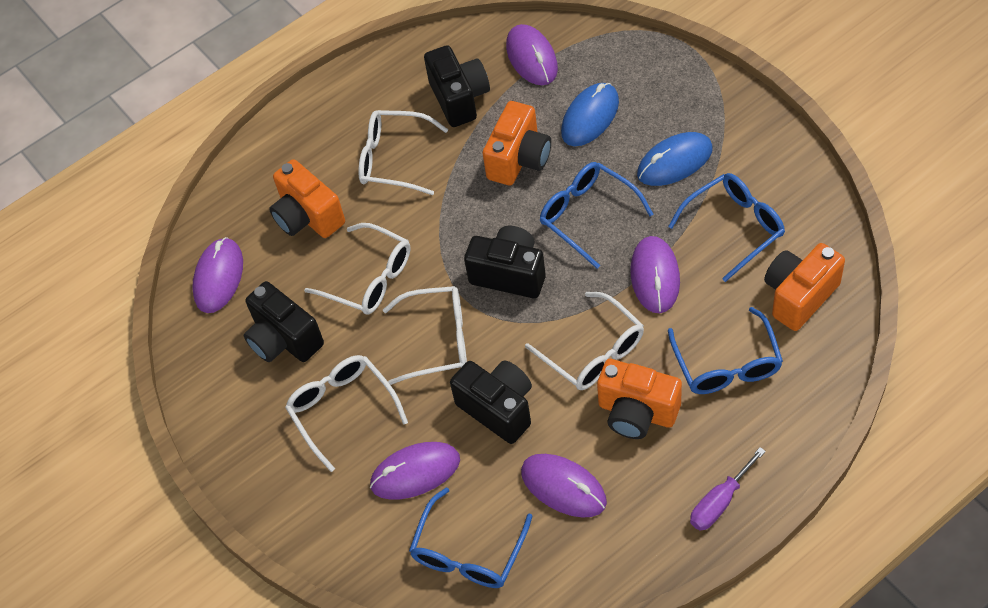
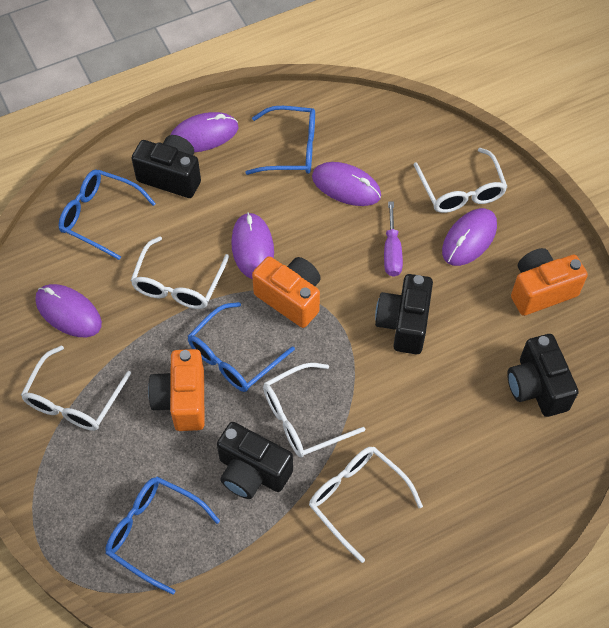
blue mouse: 2 -> 0
orange camera: 4 -> 3

